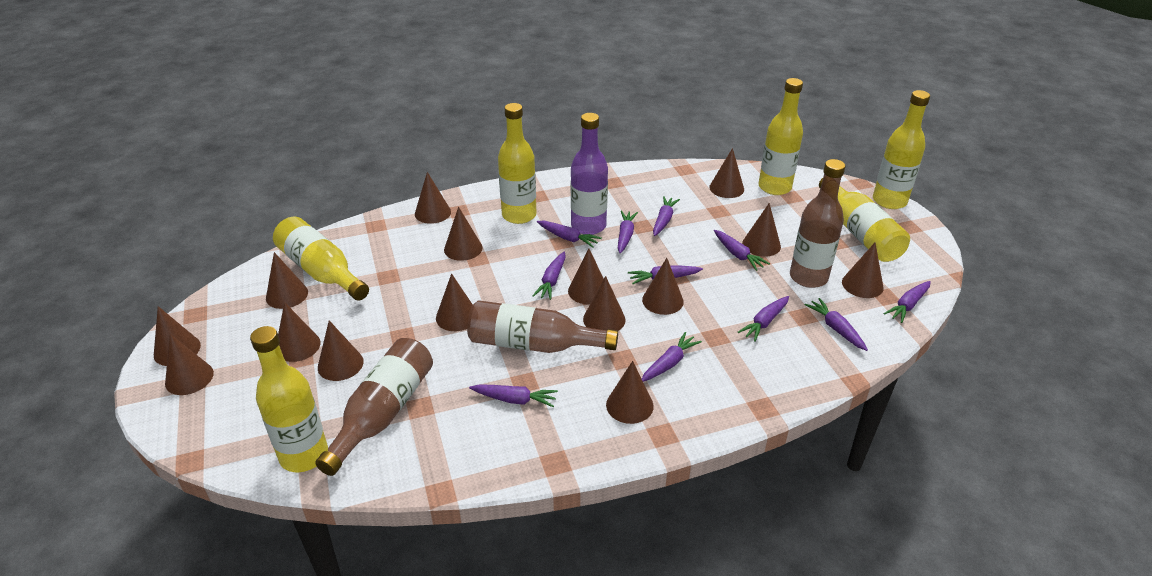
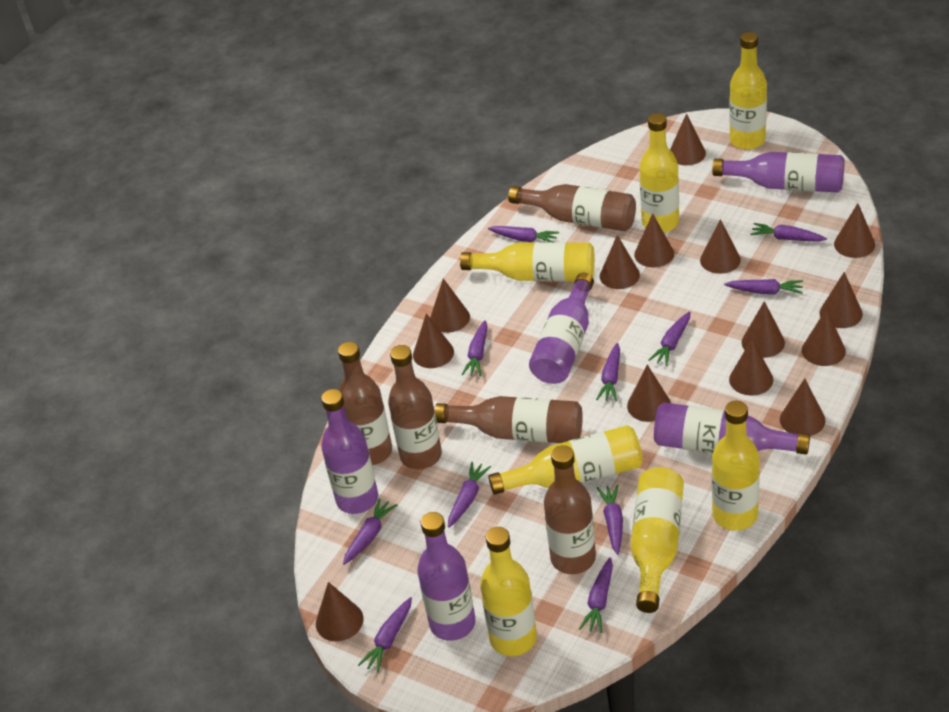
brown bottle: 3 -> 5
brown cone: 15 -> 14
purple bottle: 1 -> 5
yellow bottle: 6 -> 7

